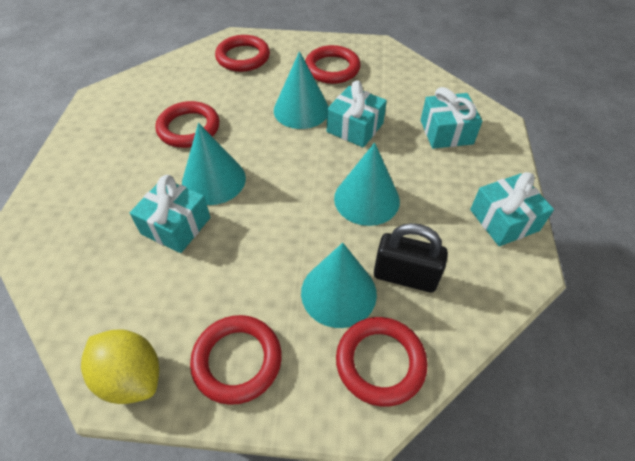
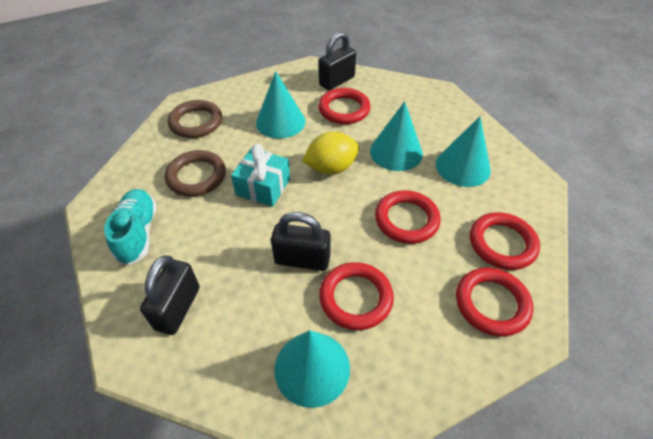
black padlock: 1 -> 3
brown ring: 0 -> 2
turquoise gift: 4 -> 1
turquoise shoe: 0 -> 1

